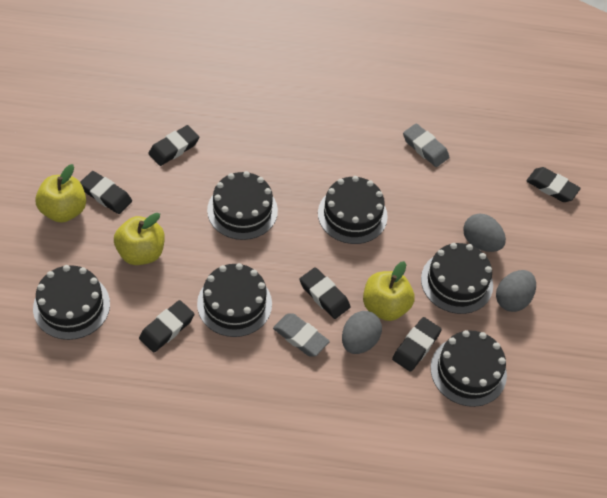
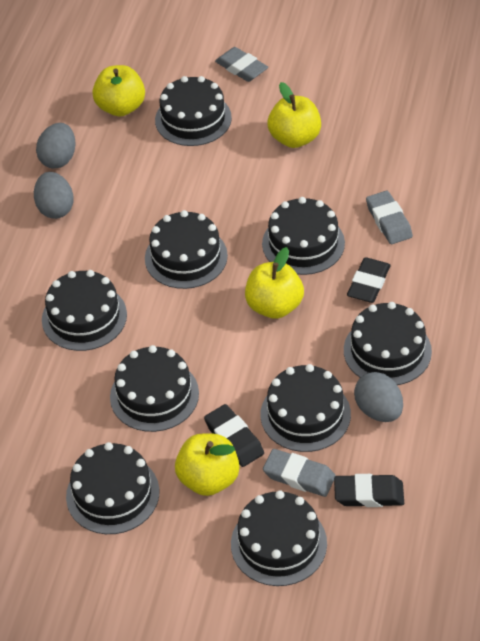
black cake: 6 -> 9
black eraser: 6 -> 3
grey eraser: 2 -> 3
yellow apple: 3 -> 4

